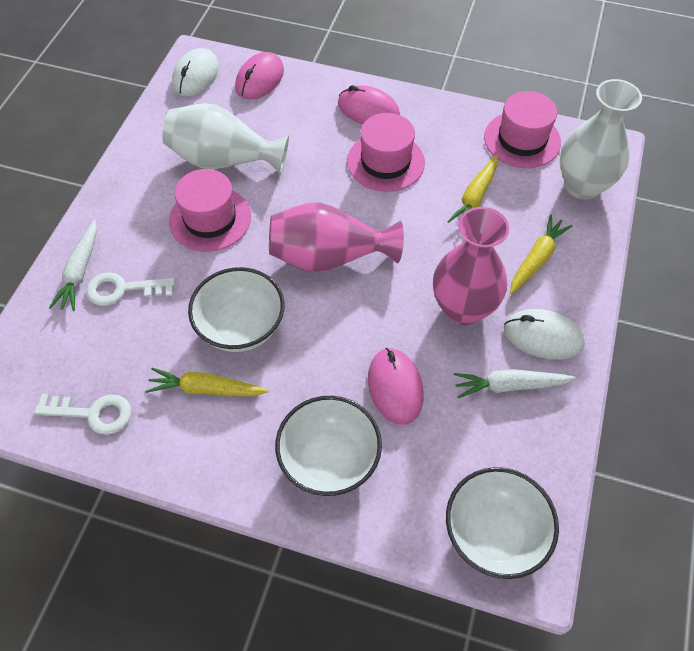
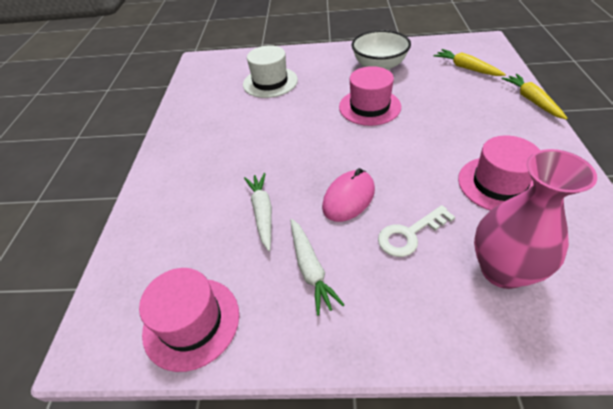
pink mouse: 3 -> 1
pink vase: 2 -> 1
white bowl: 3 -> 1
white hat: 0 -> 1
white key: 2 -> 1
white mouse: 2 -> 0
white vase: 2 -> 0
yellow carrot: 3 -> 2

